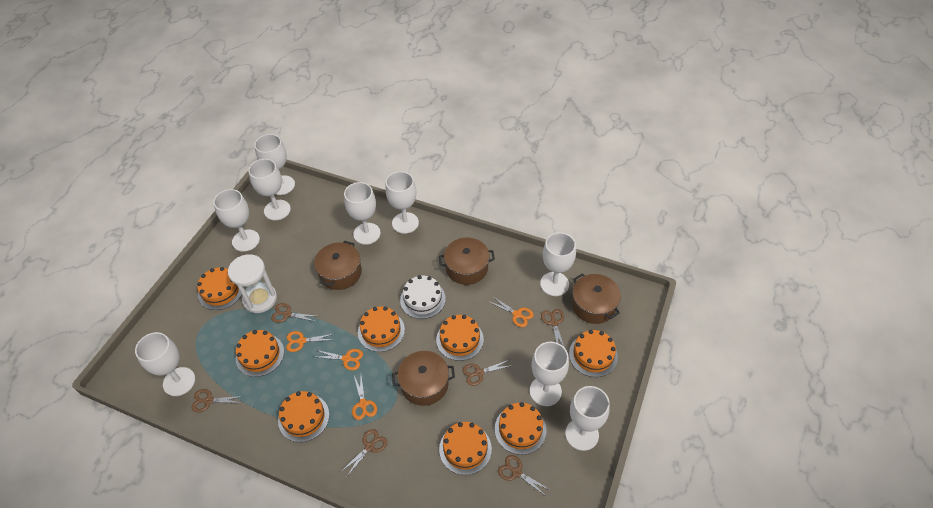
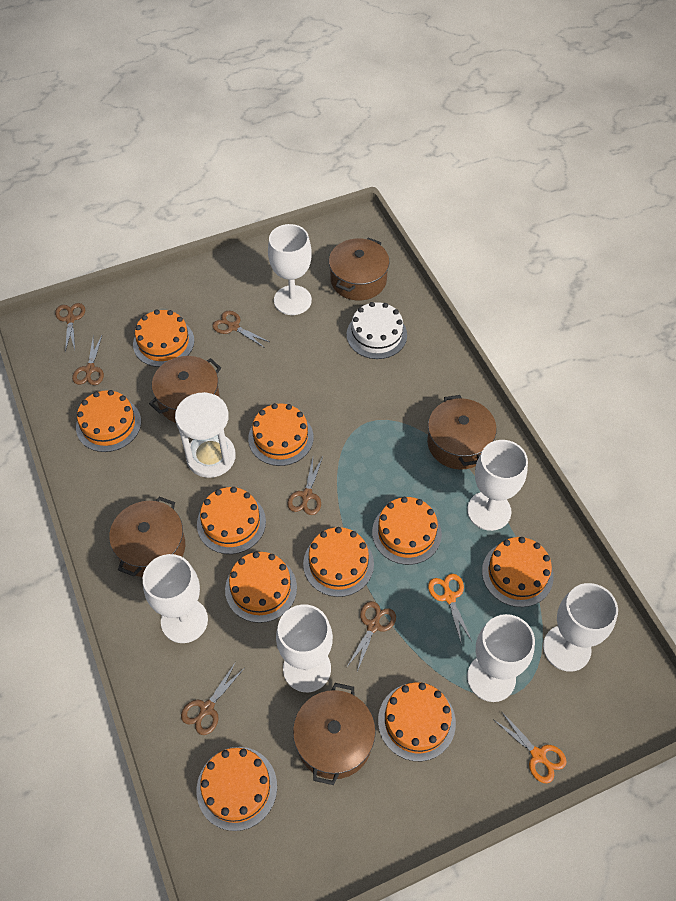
brown pot: 4 -> 5
orange cake: 8 -> 10
orange scissors: 4 -> 2
white goblet: 9 -> 6

